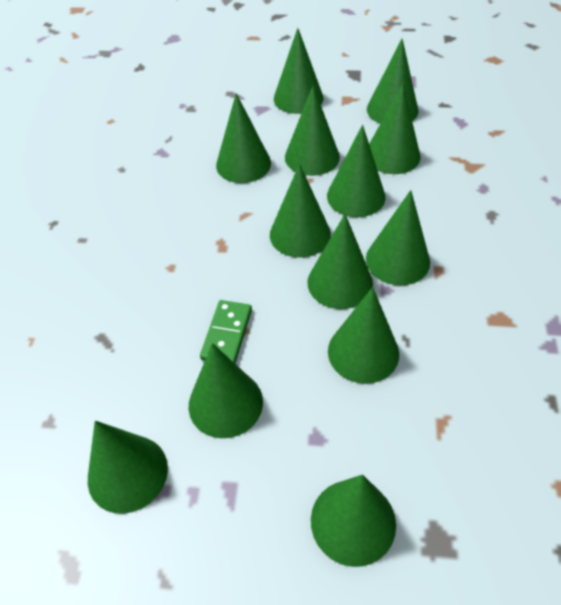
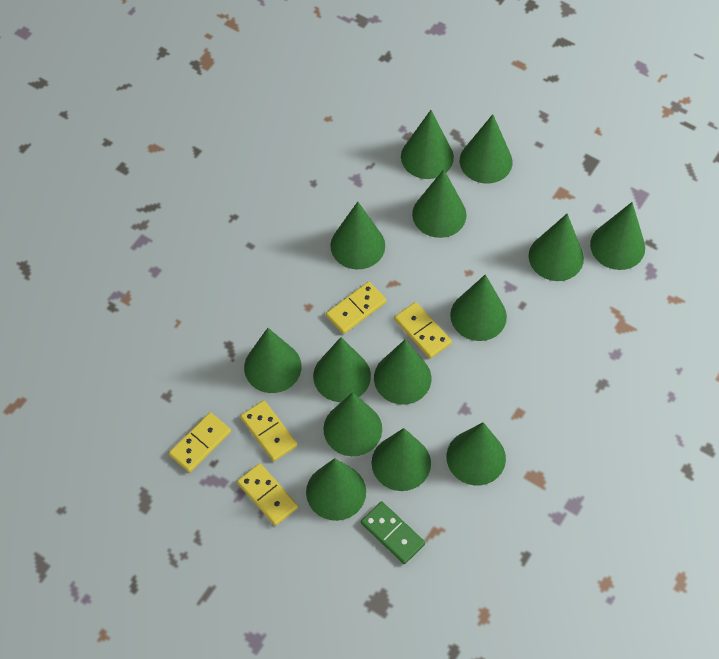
green cone: 13 -> 14
yellow domino: 0 -> 5

